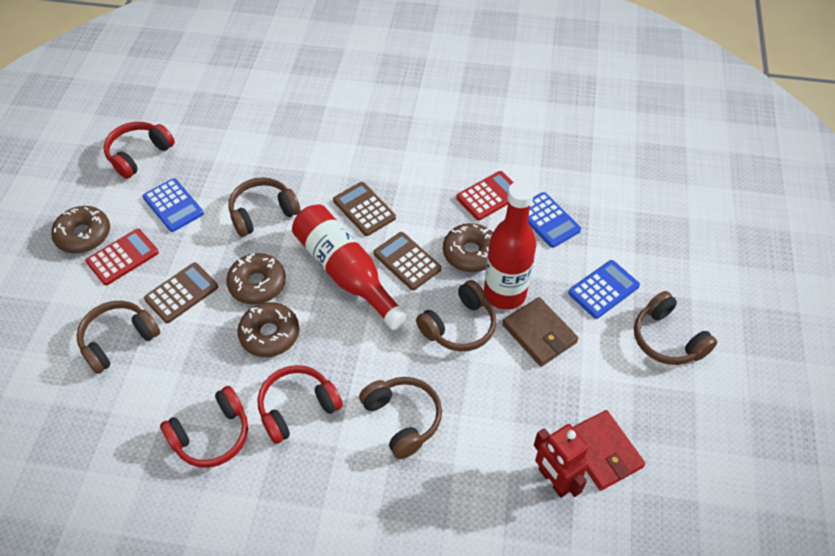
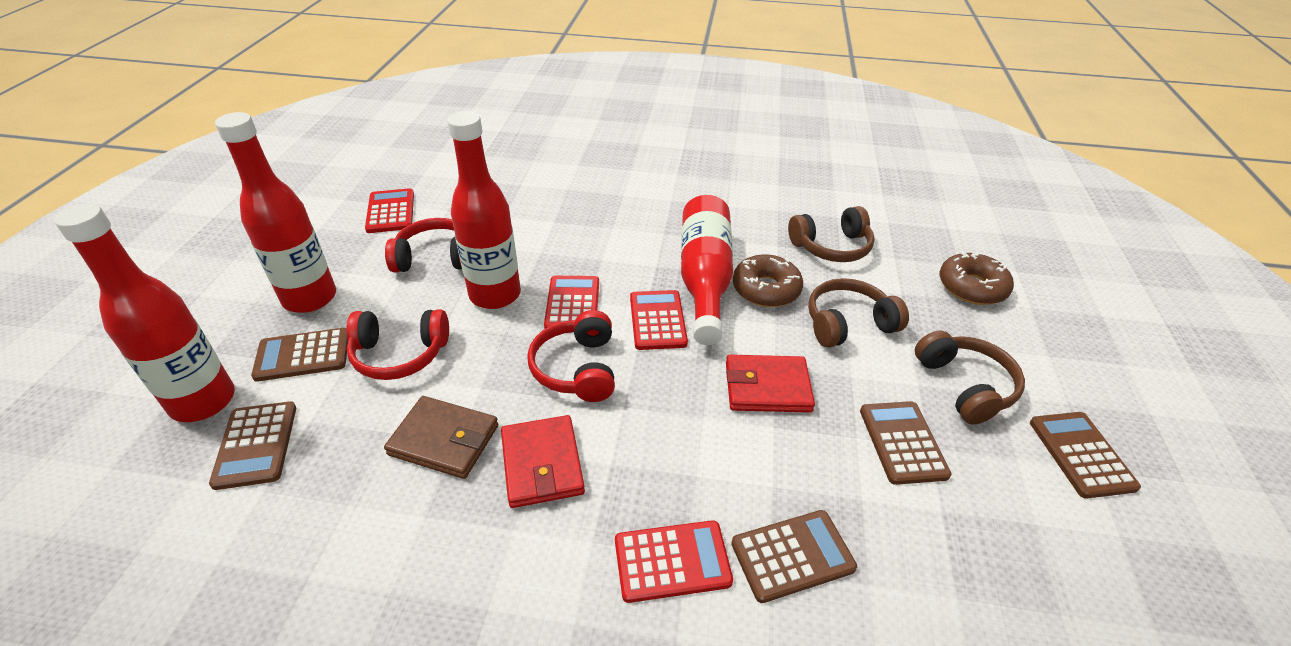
blue calculator: 3 -> 0
brown calculator: 3 -> 5
brown donut: 4 -> 2
brown headphones: 5 -> 3
red bottle: 2 -> 4
red calculator: 2 -> 4
red robot: 1 -> 0
red wallet: 1 -> 2

